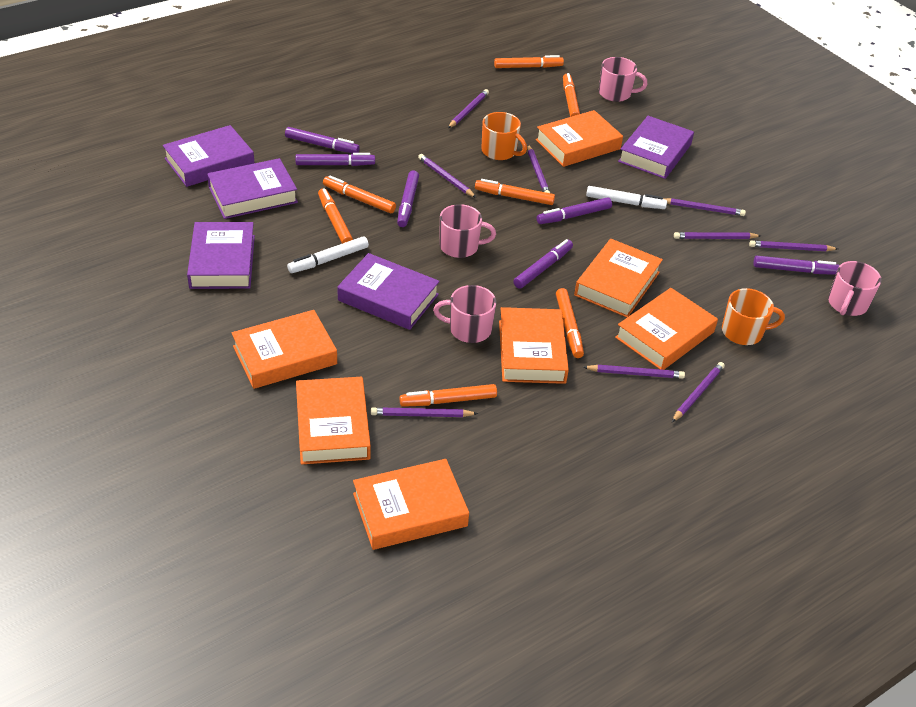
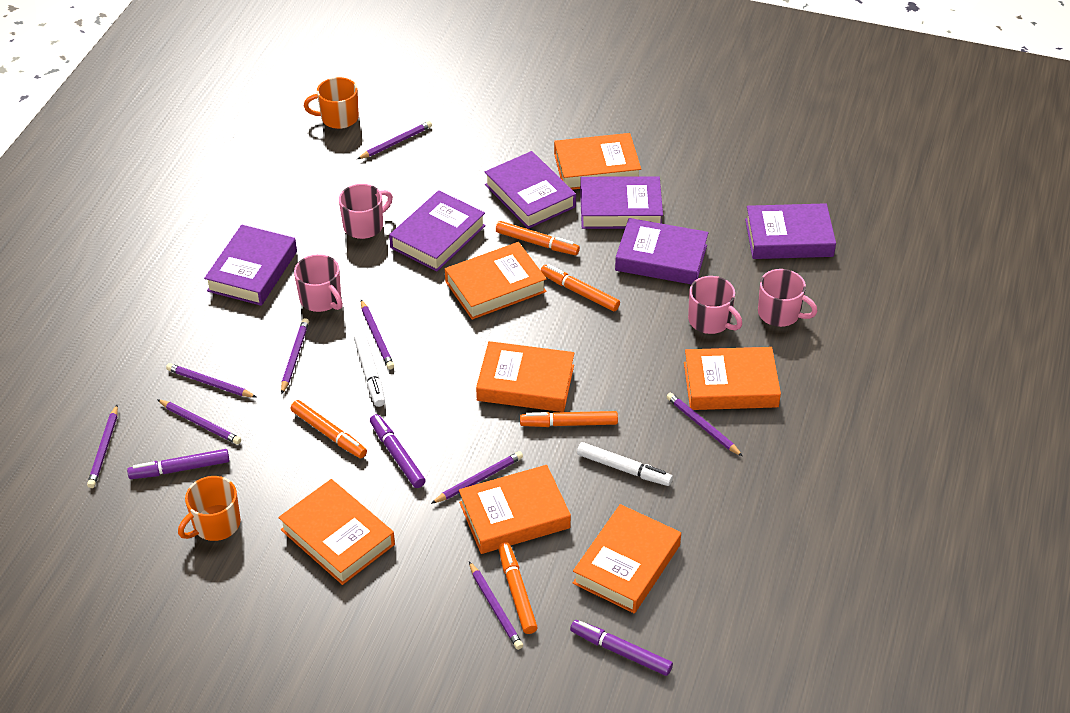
orange marker: 7 -> 5
purple book: 5 -> 6
purple marker: 6 -> 3

